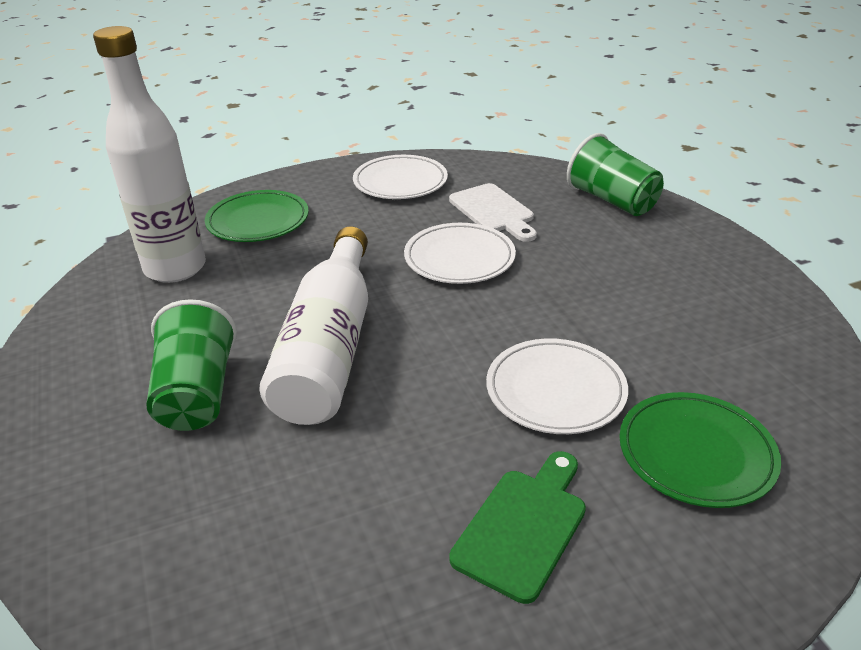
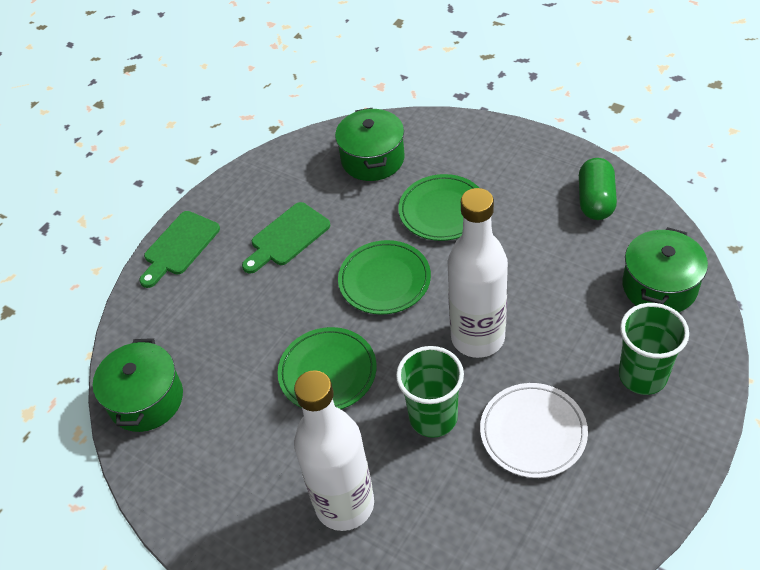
green capsule: 0 -> 1
green cutting board: 1 -> 2
green plate: 2 -> 3
green pot: 0 -> 3
white cutting board: 1 -> 0
white plate: 3 -> 1

